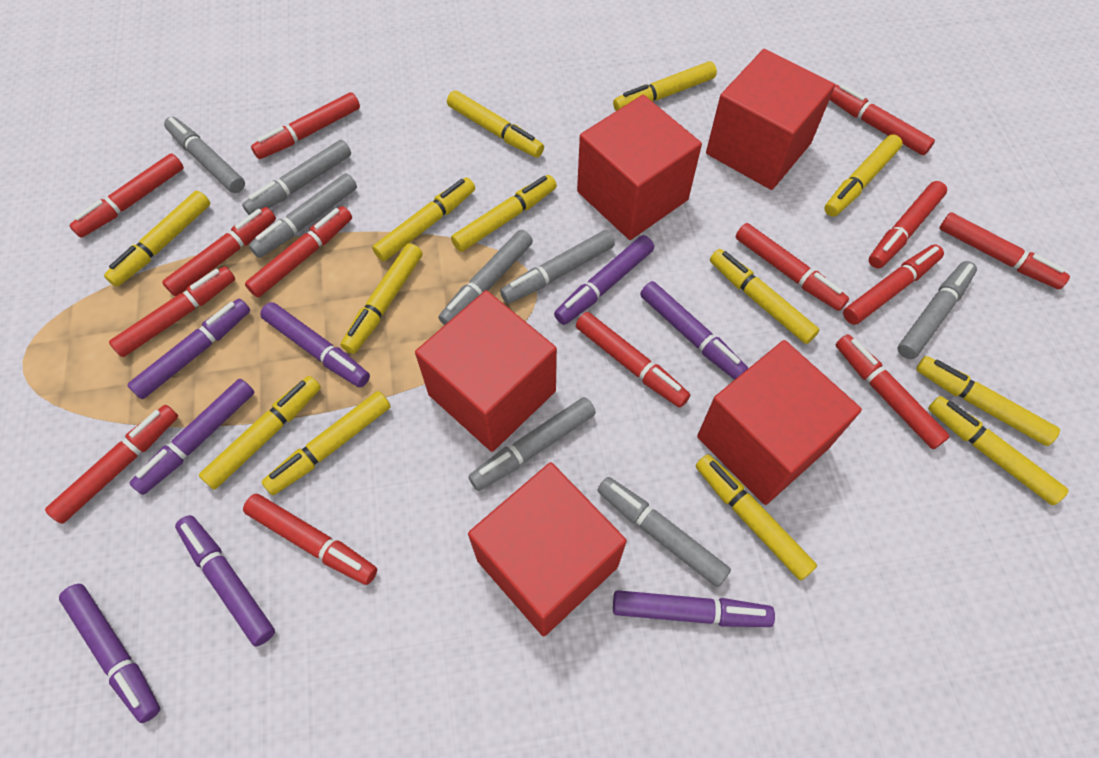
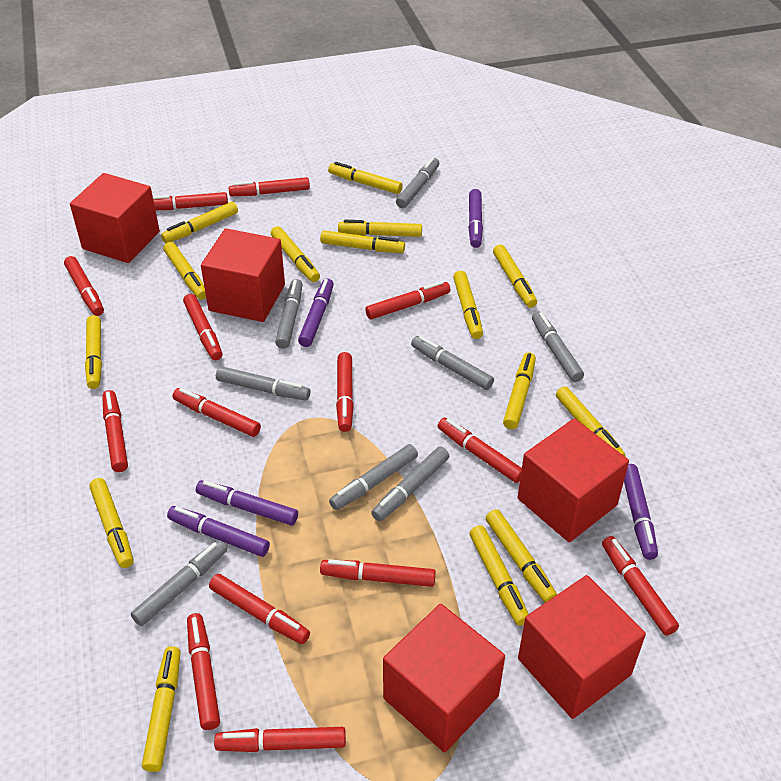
purple marker: 8 -> 5
yellow marker: 13 -> 15

